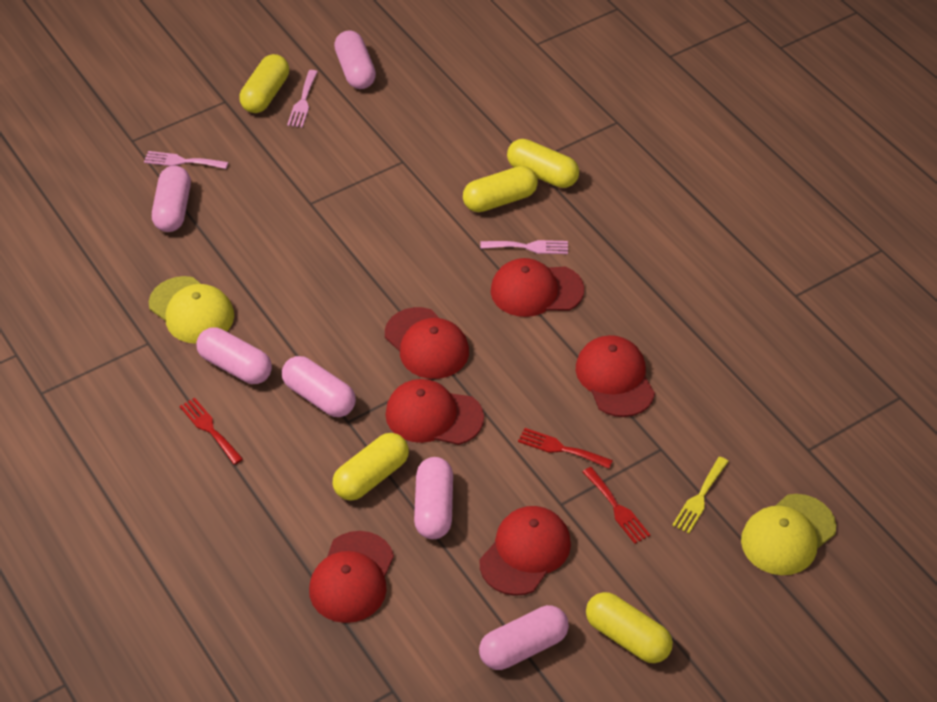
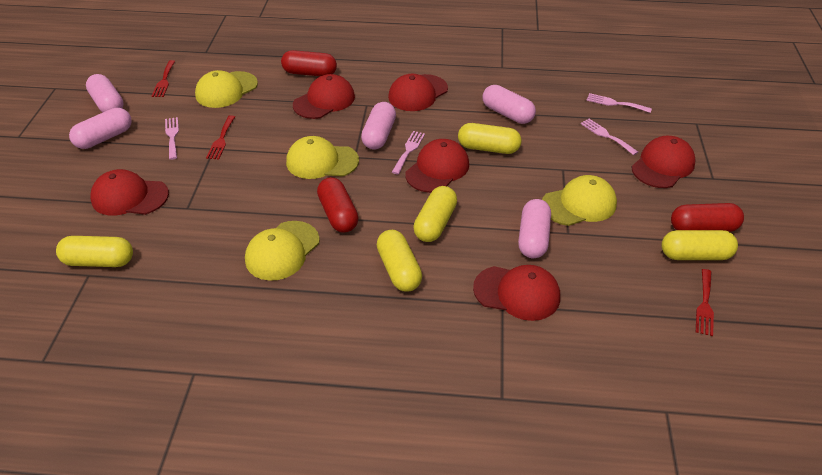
pink capsule: 6 -> 5
pink fork: 3 -> 4
red capsule: 0 -> 3
yellow cap: 2 -> 4
yellow fork: 1 -> 0

